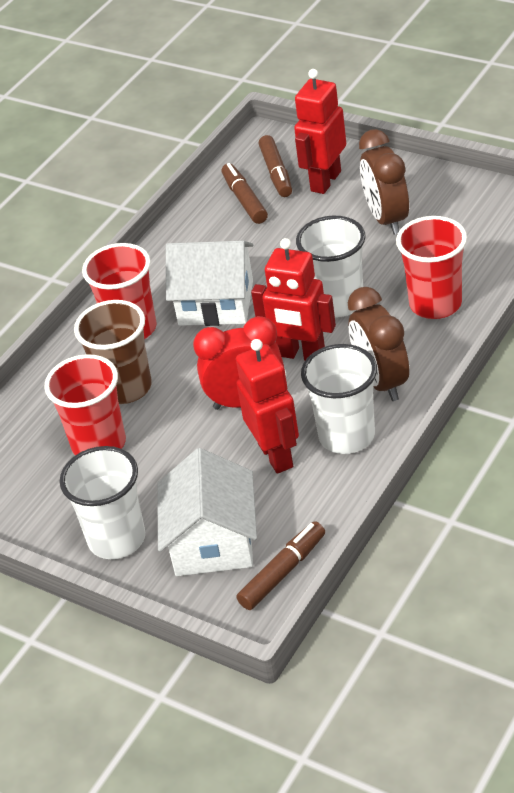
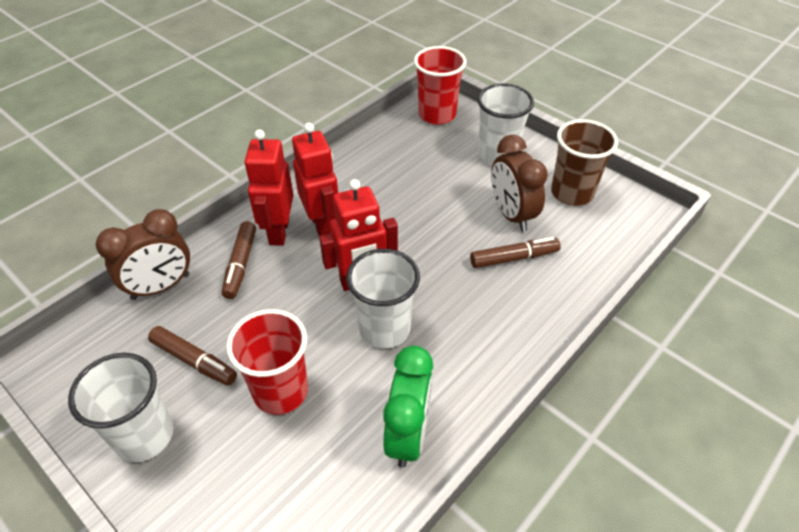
green clock: 0 -> 1
red clock: 1 -> 0
red cup: 3 -> 2
white house: 2 -> 0

